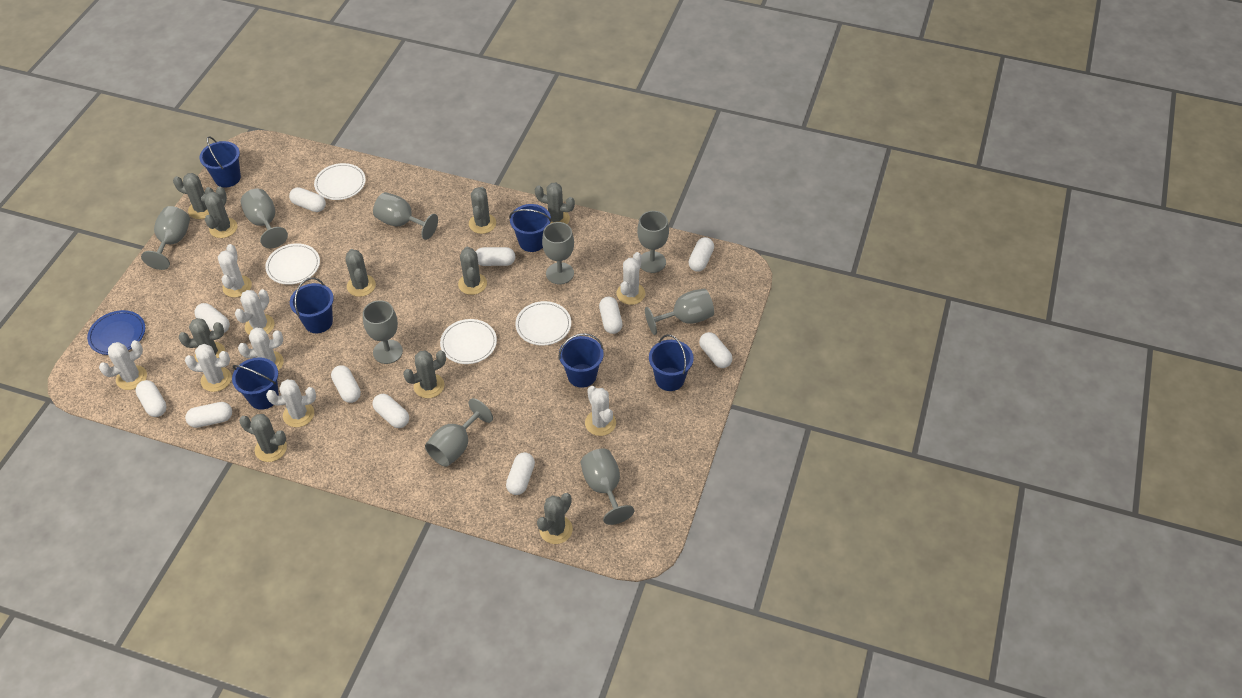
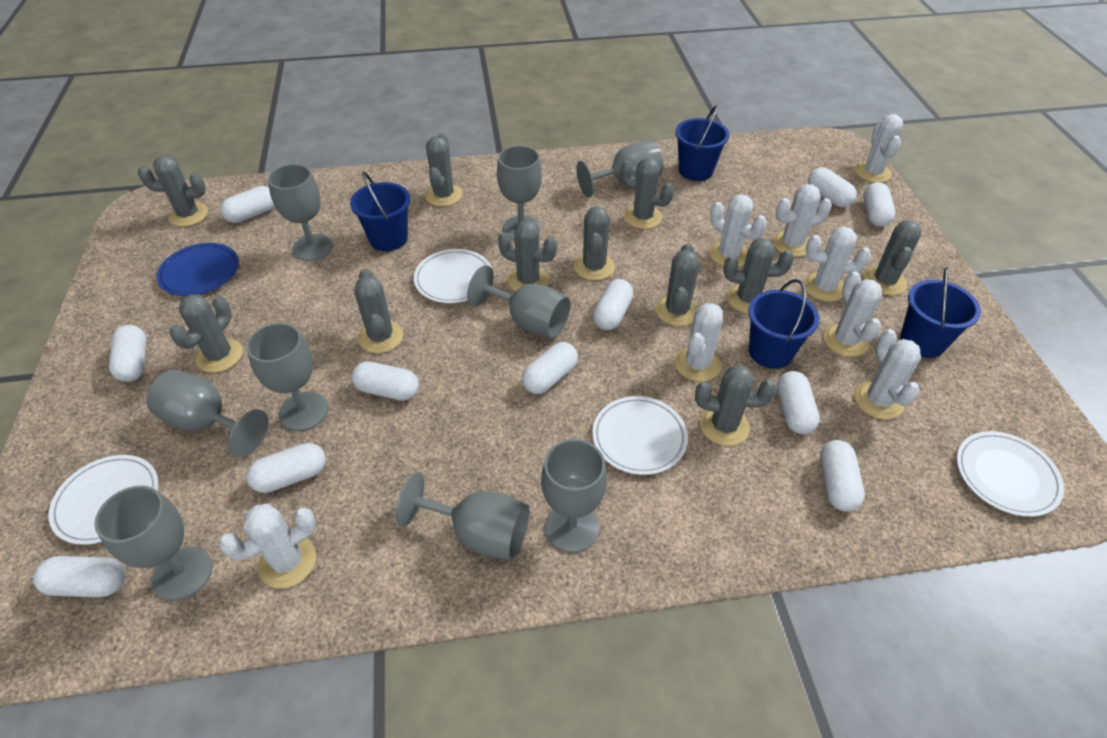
blue bucket: 6 -> 4
grey cactus: 10 -> 11

